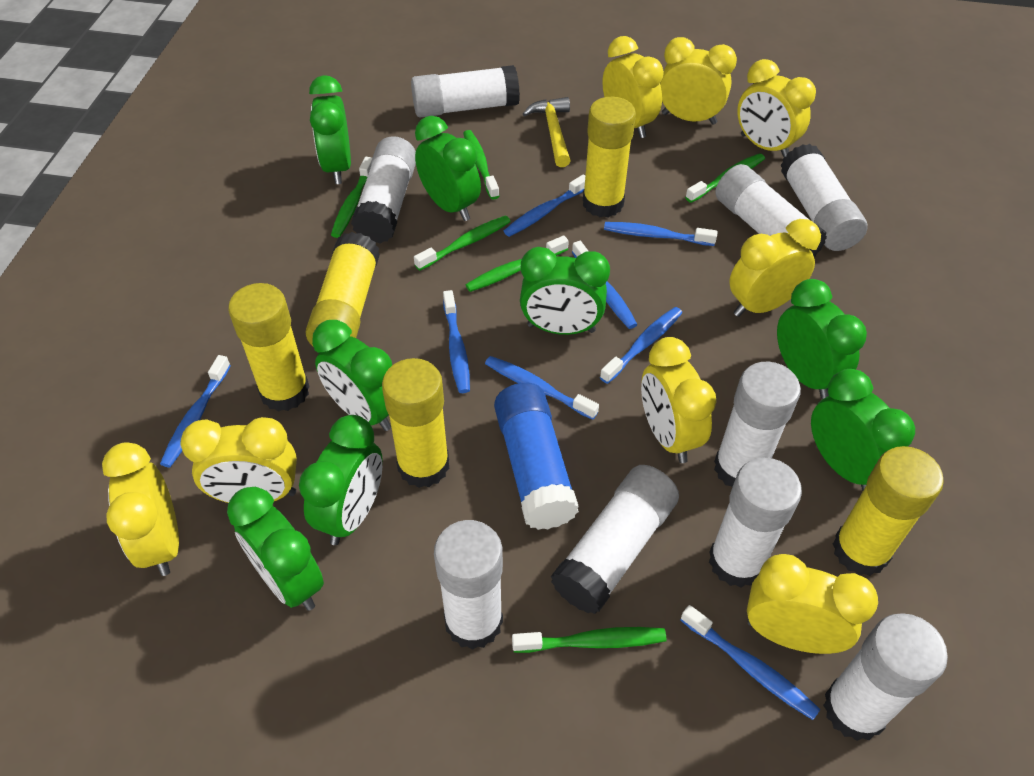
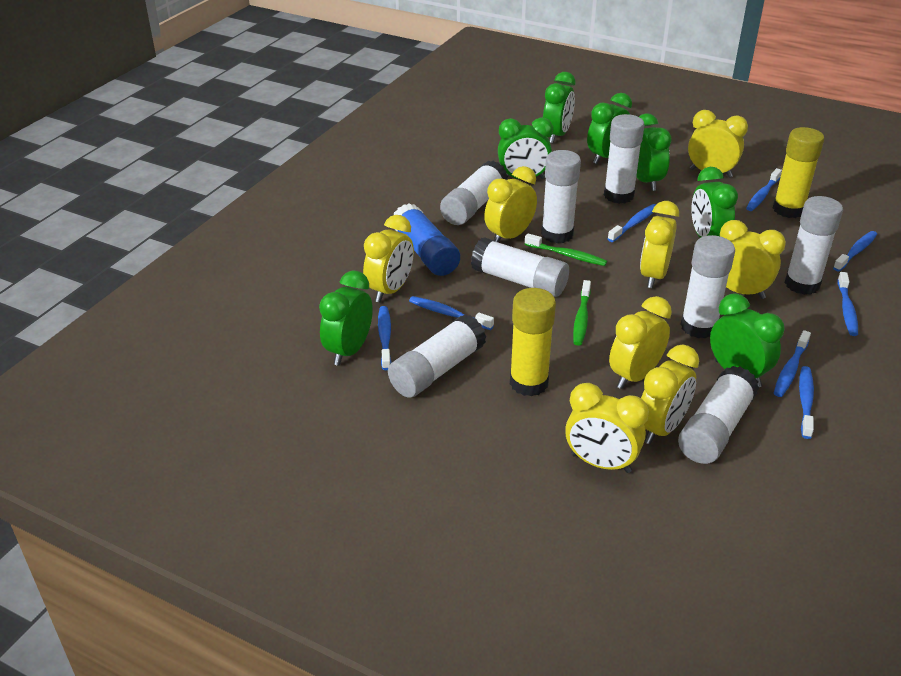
green clock: 8 -> 7
green toothbrush: 6 -> 2
white glue stick: 9 -> 8
yellow glue stick: 5 -> 2
yellow hammer: 1 -> 0

